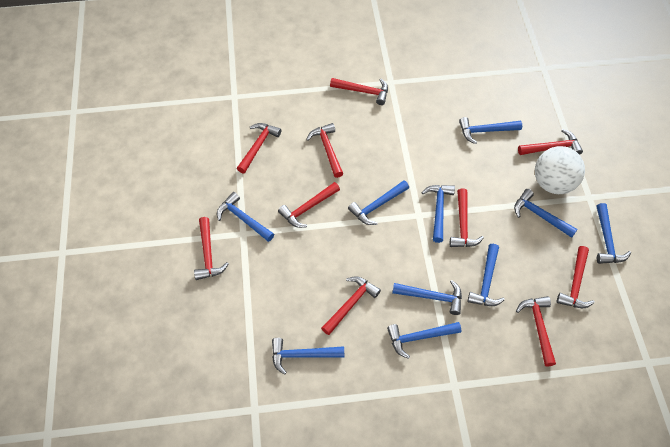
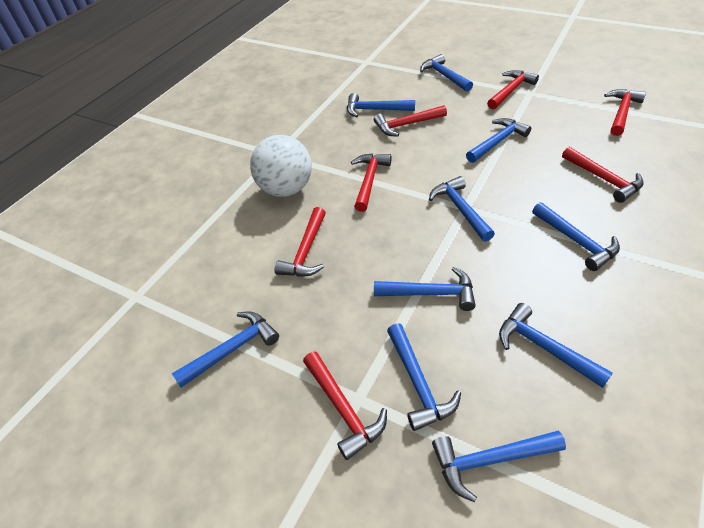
red hammer: 10 -> 7

